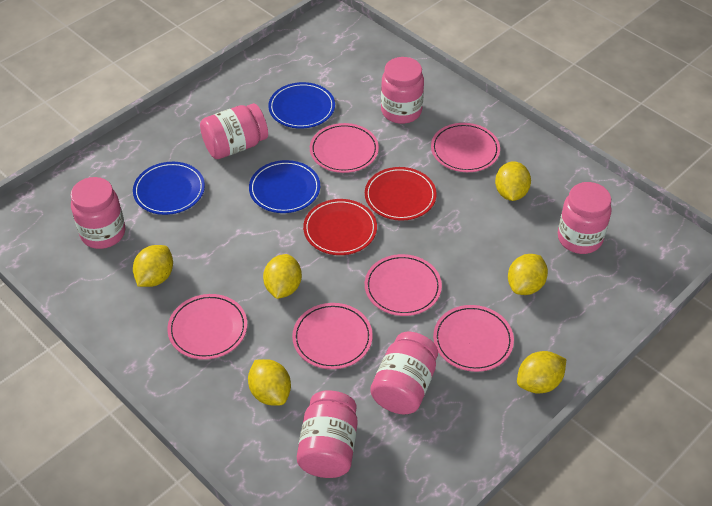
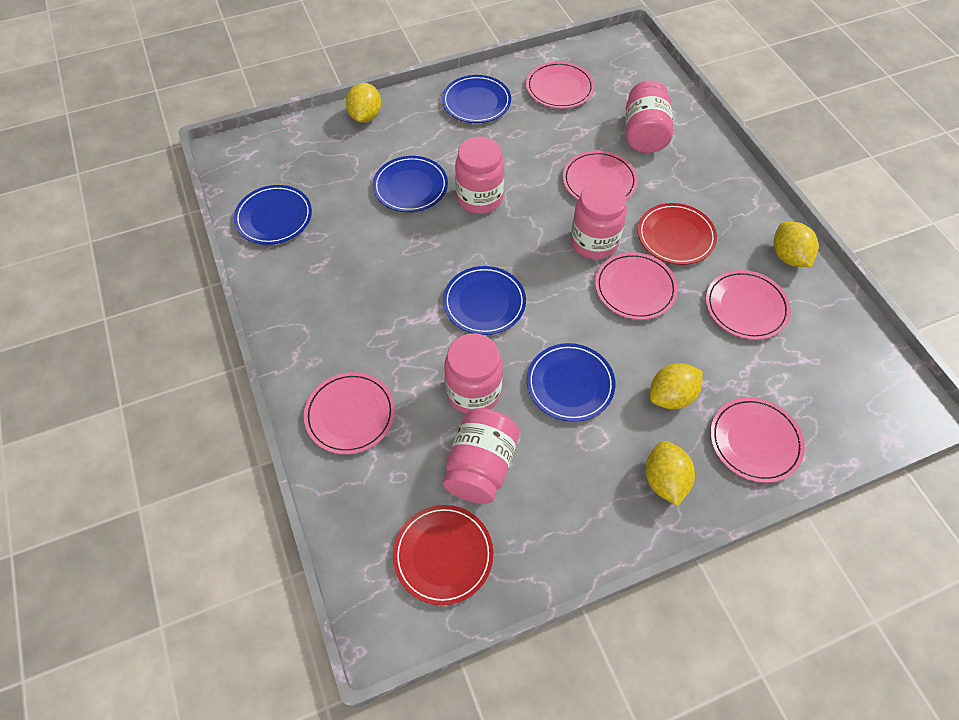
blue plate: 3 -> 5
pink jar: 6 -> 5
yellow lemon: 6 -> 4

